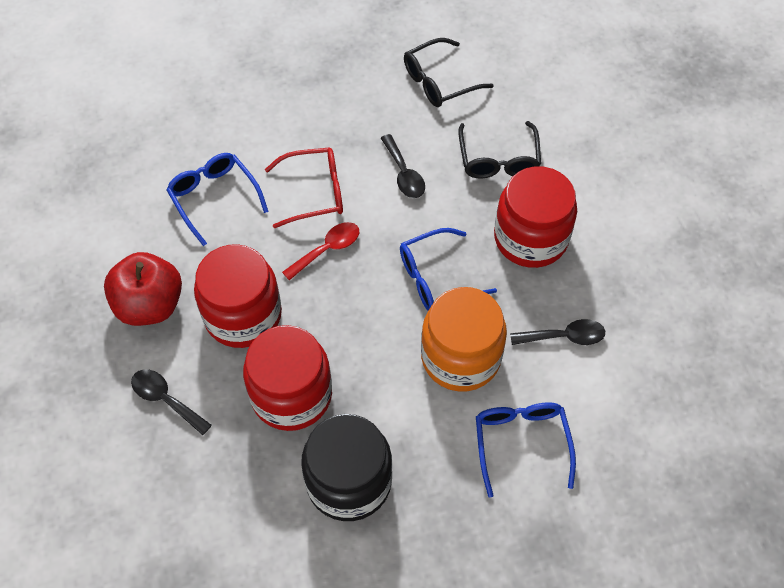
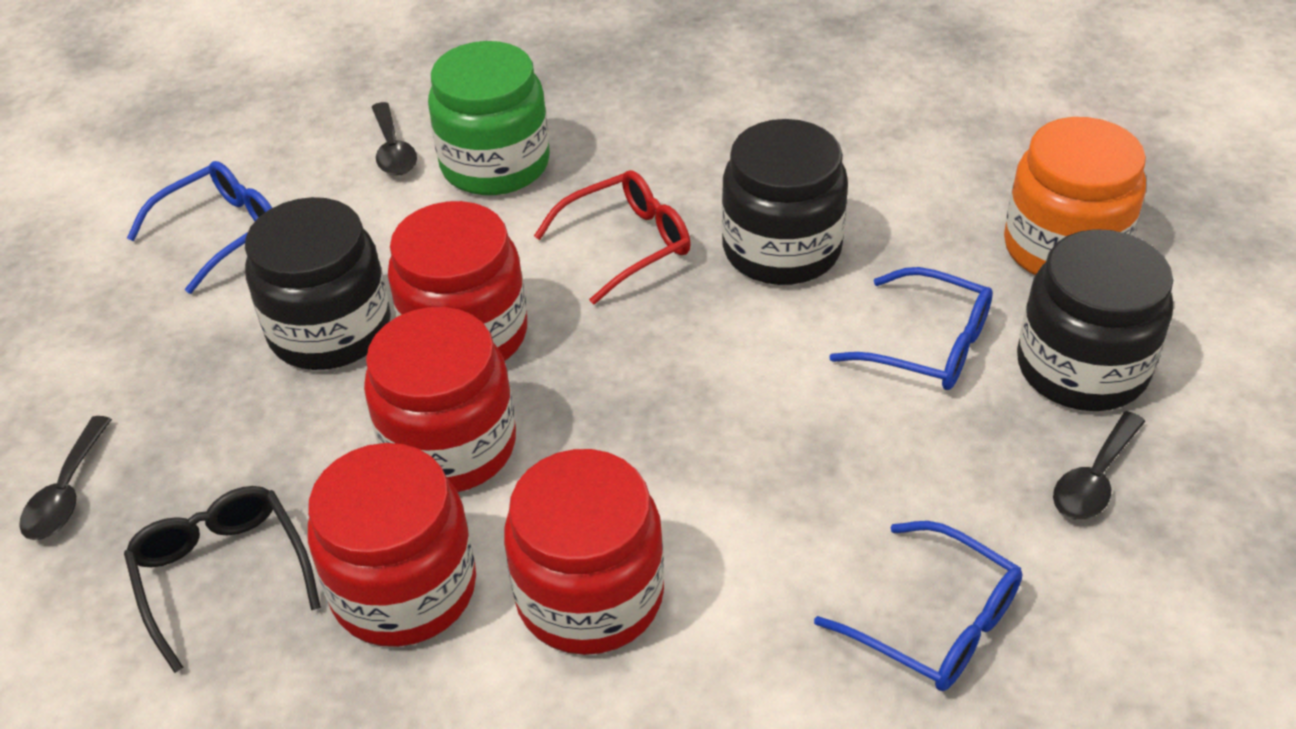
black glasses: 2 -> 1
black jar: 1 -> 3
green jar: 0 -> 1
red apple: 1 -> 0
red jar: 3 -> 4
red spoon: 1 -> 0

